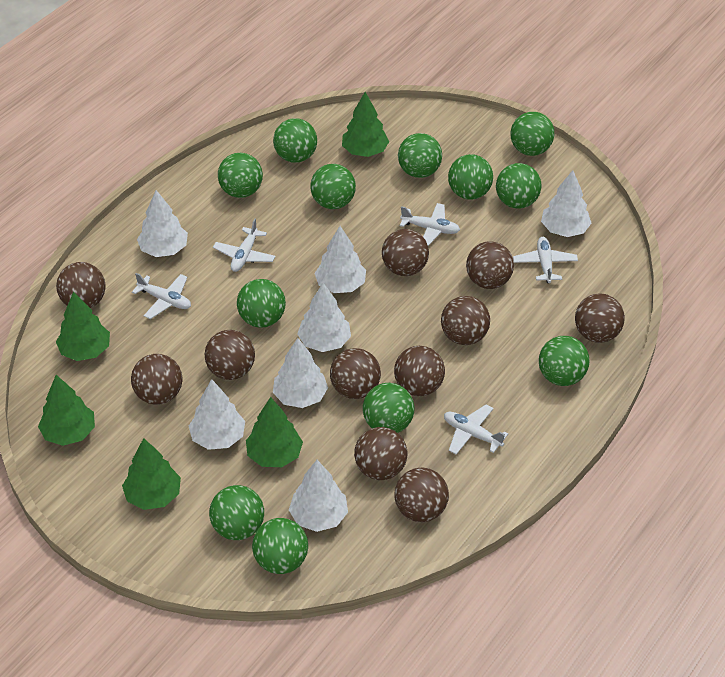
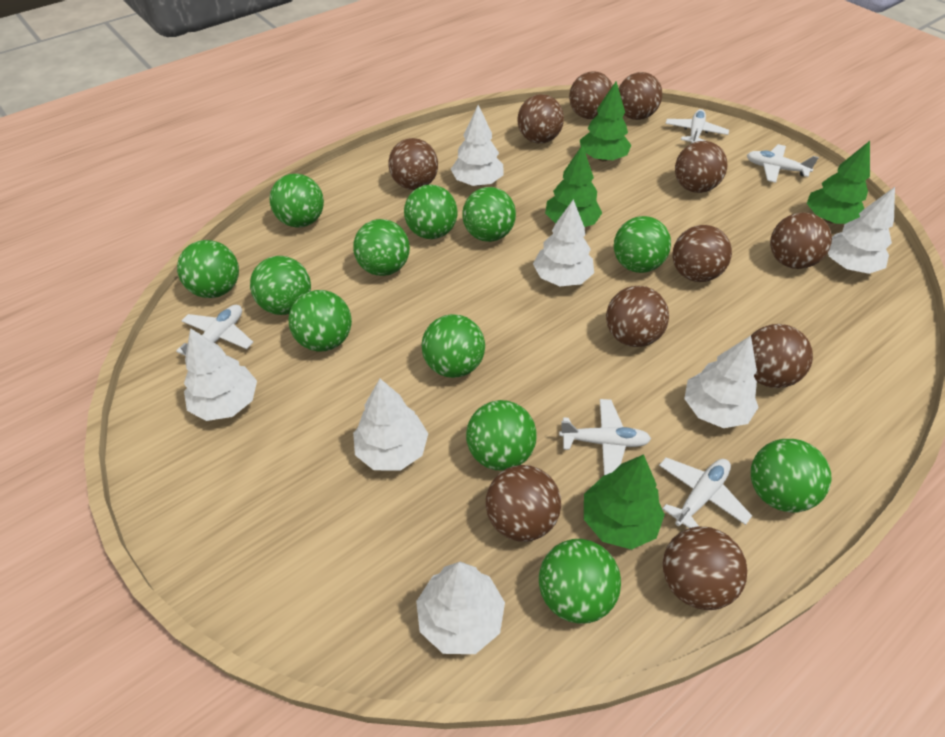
green tree: 5 -> 4

